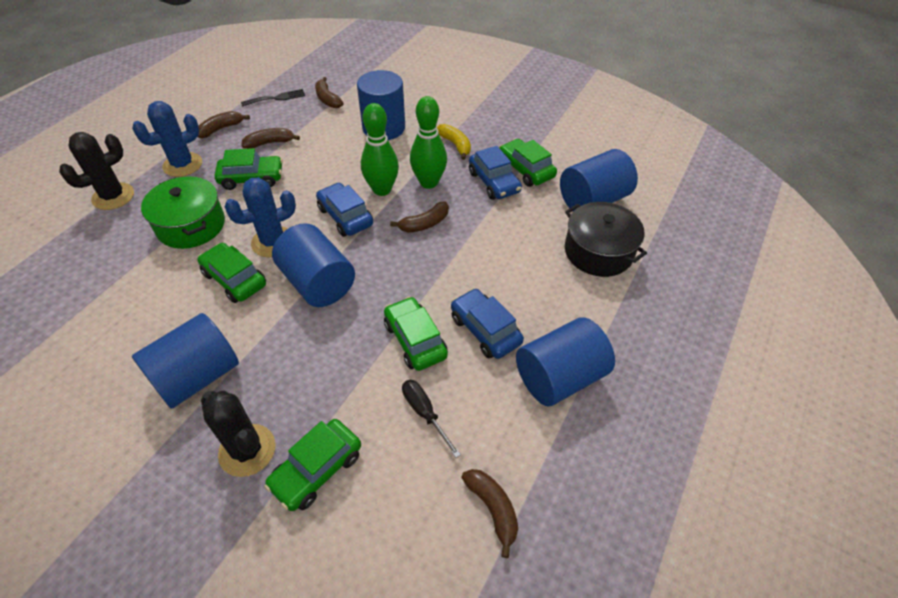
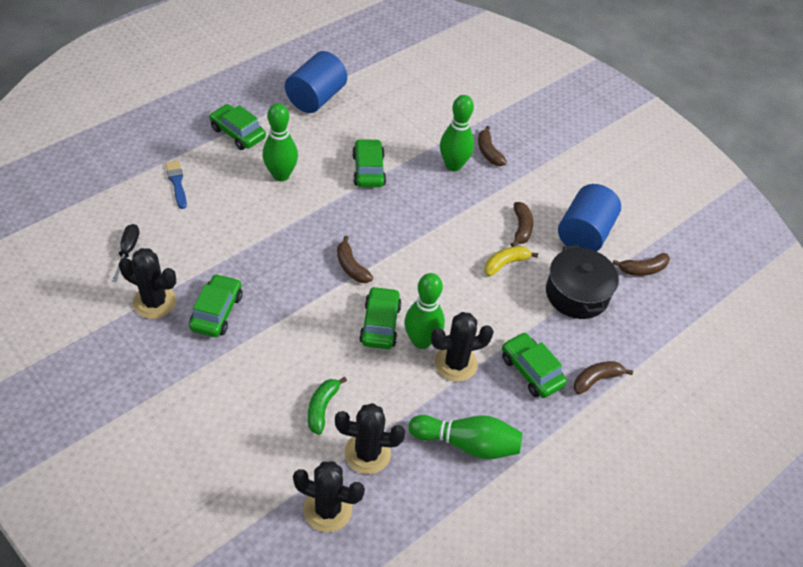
black cactus: 2 -> 4
black fork: 1 -> 0
blue brush: 0 -> 1
blue cactus: 2 -> 0
blue car: 3 -> 0
blue cylinder: 5 -> 2
green banana: 0 -> 1
green bowling pin: 2 -> 4
green pot: 1 -> 0

